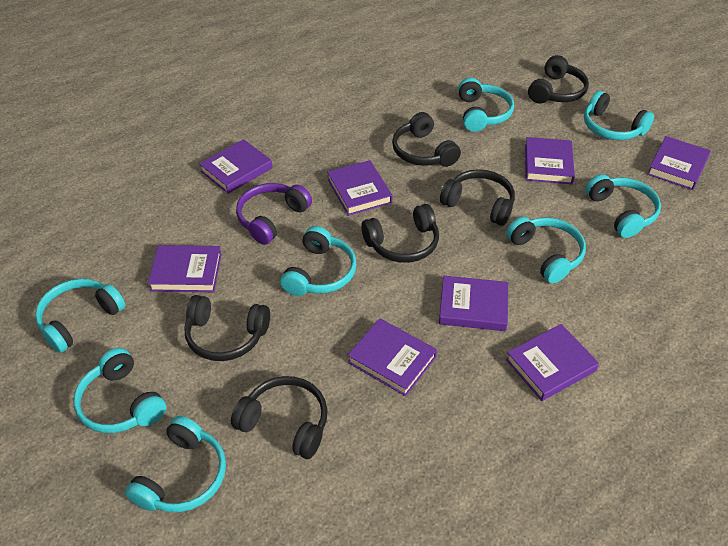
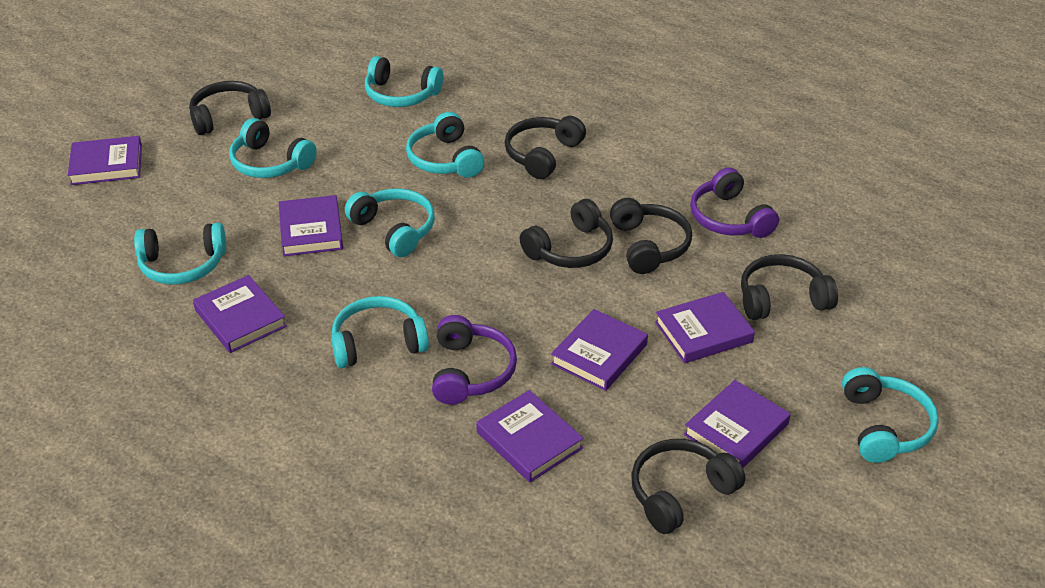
purple book: 8 -> 7
purple headphones: 1 -> 2
turquoise headphones: 8 -> 7

